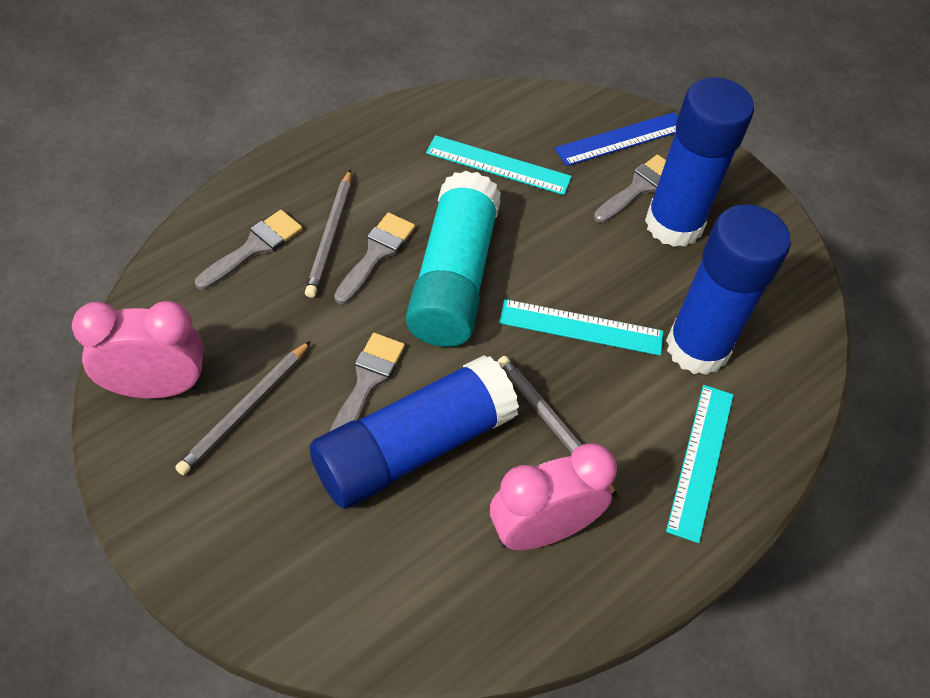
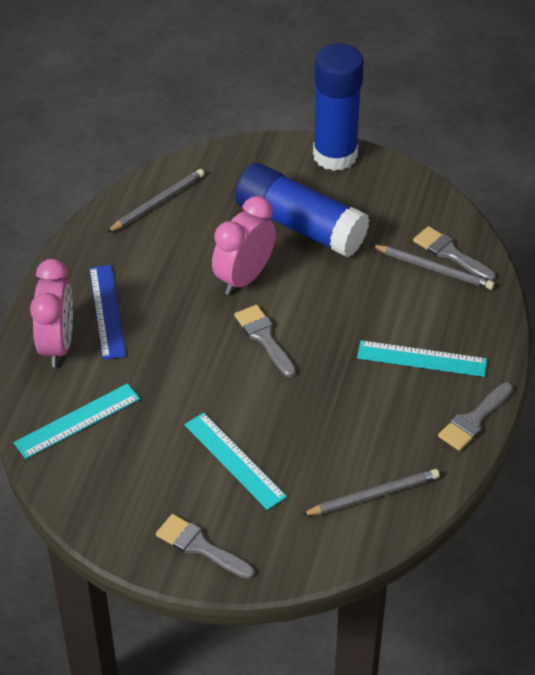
blue glue stick: 3 -> 2
turquoise glue stick: 1 -> 0

